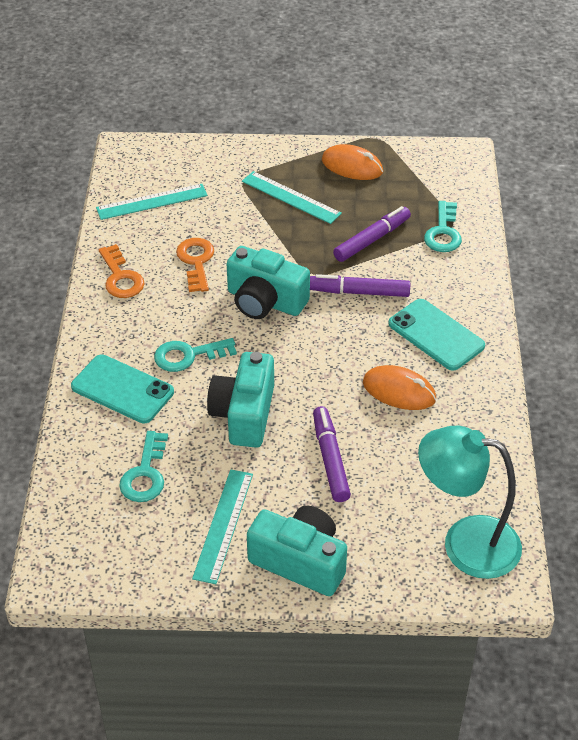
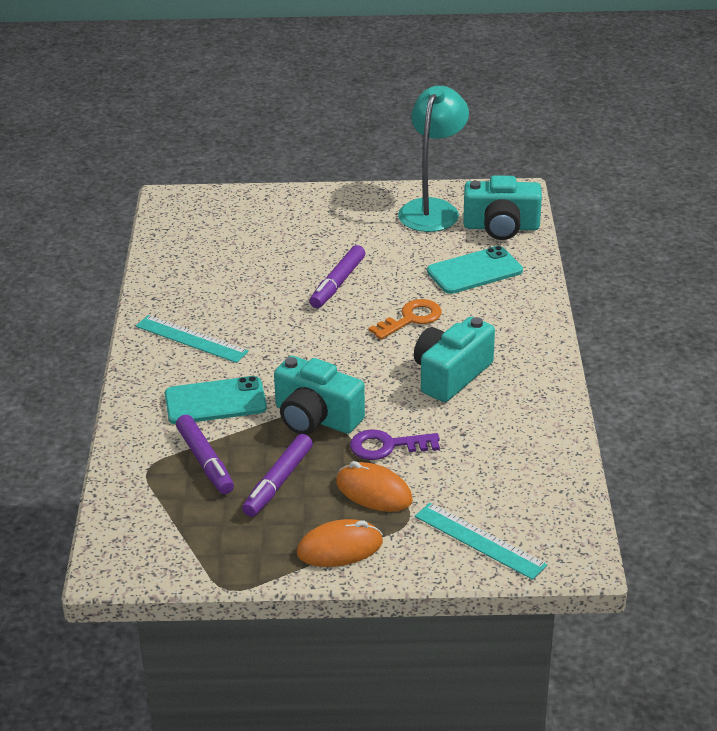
orange key: 2 -> 1
purple key: 0 -> 1
turquoise key: 3 -> 0
turquoise ruler: 3 -> 2

